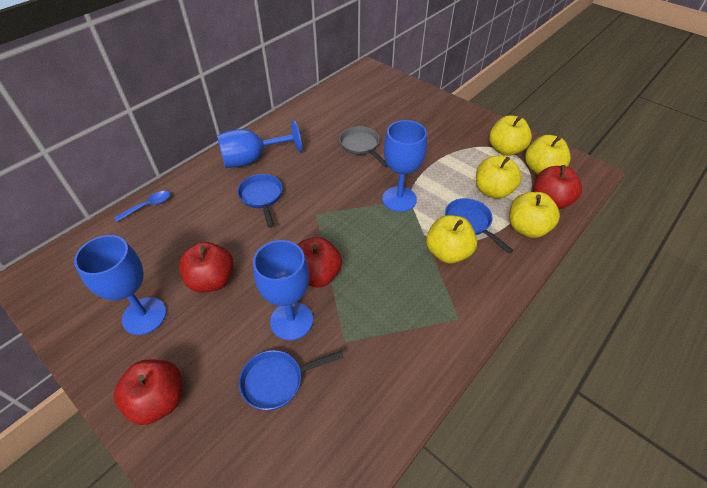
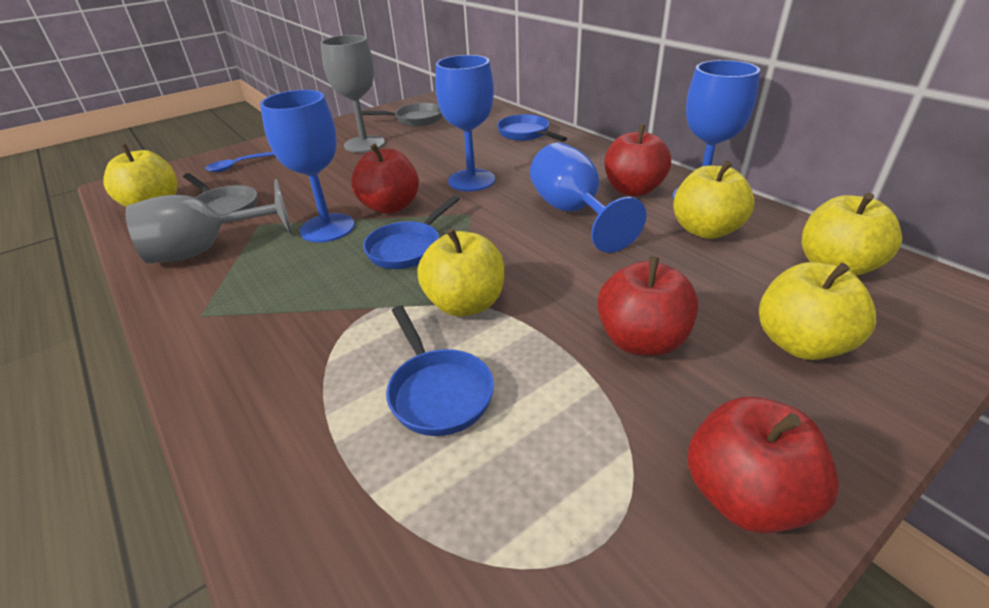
grey goblet: 0 -> 2
grey pan: 1 -> 2

